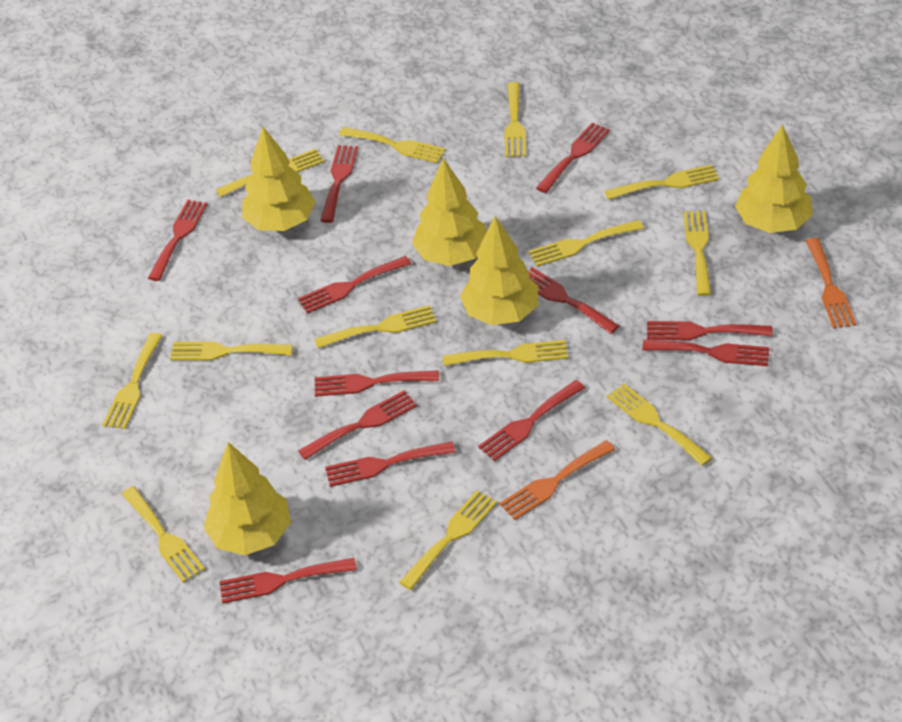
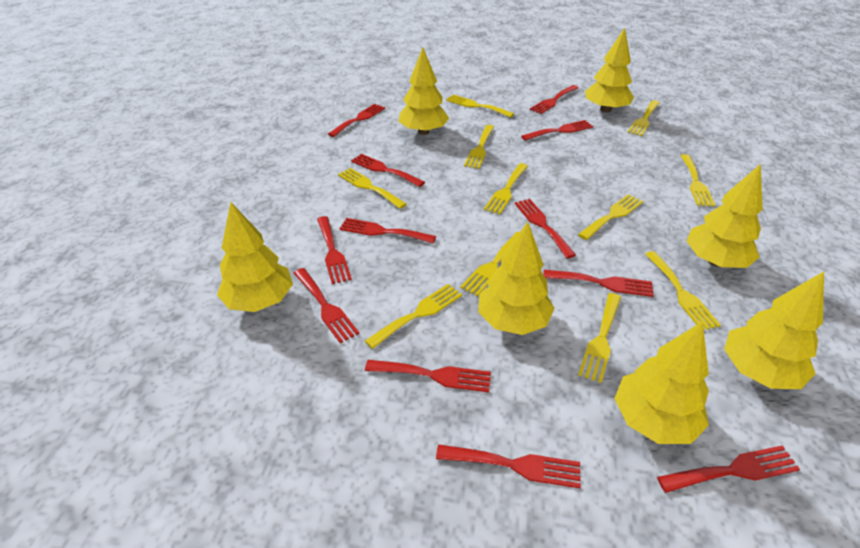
orange fork: 2 -> 0
yellow fork: 13 -> 11
yellow tree: 5 -> 7

